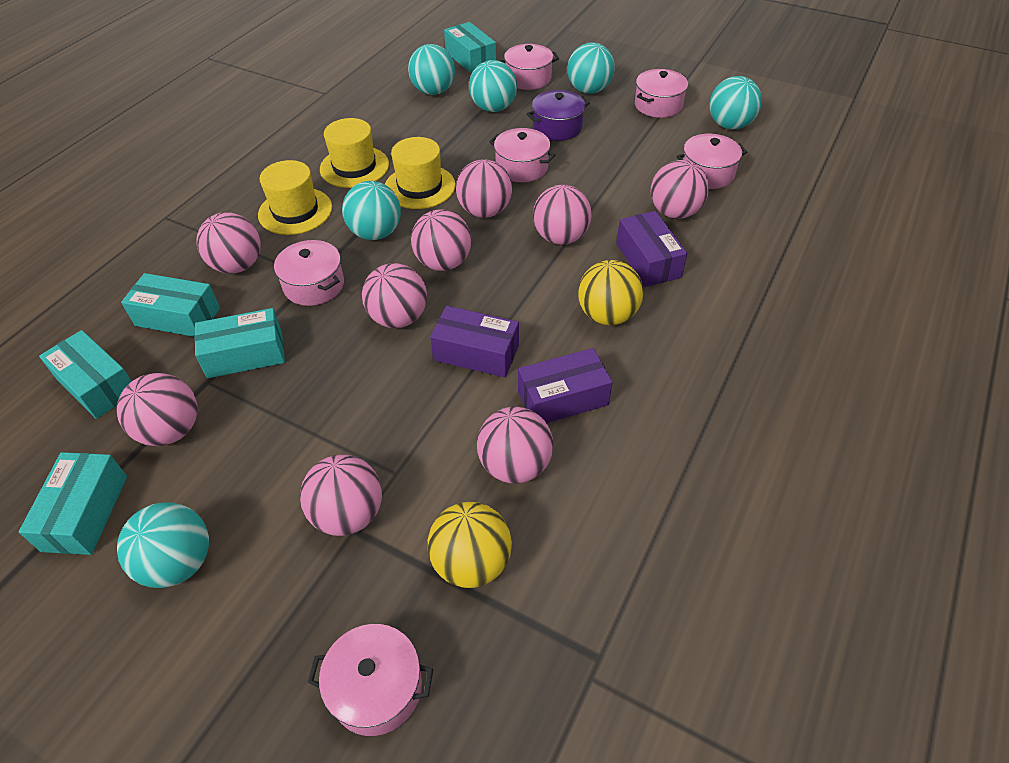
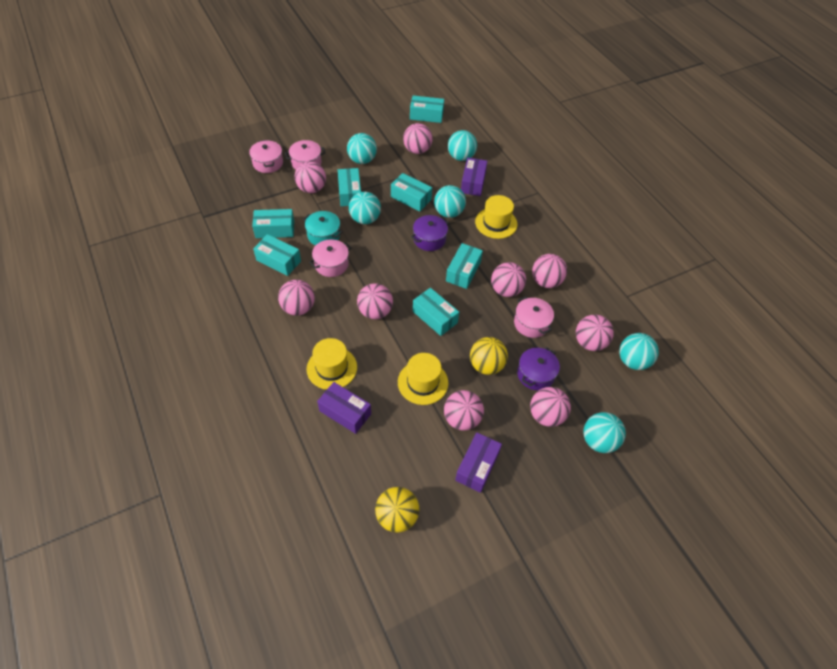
pink pot: 6 -> 4
purple pot: 1 -> 2
turquoise box: 5 -> 7
turquoise pot: 0 -> 1

